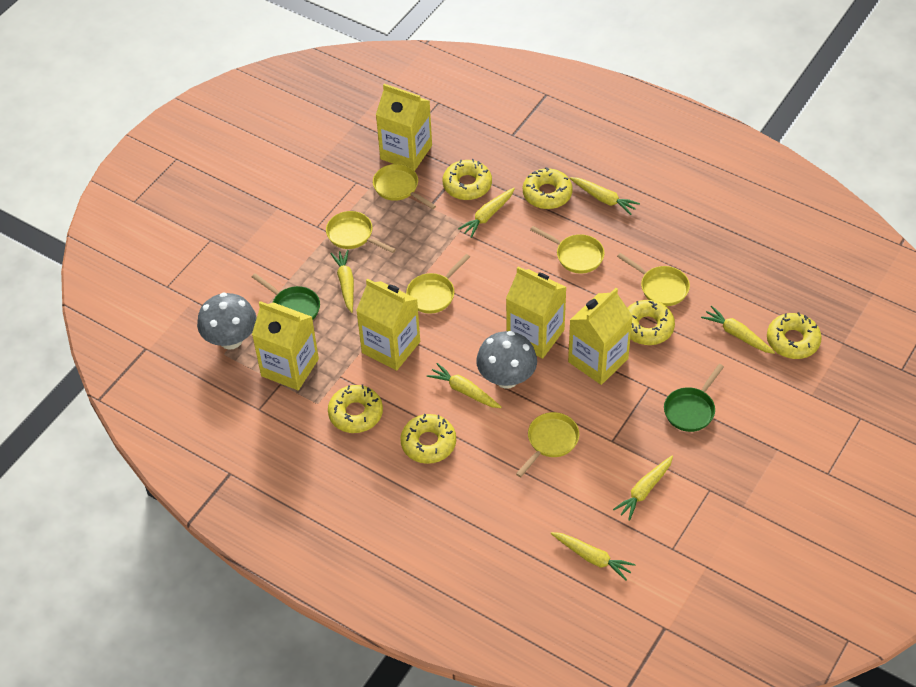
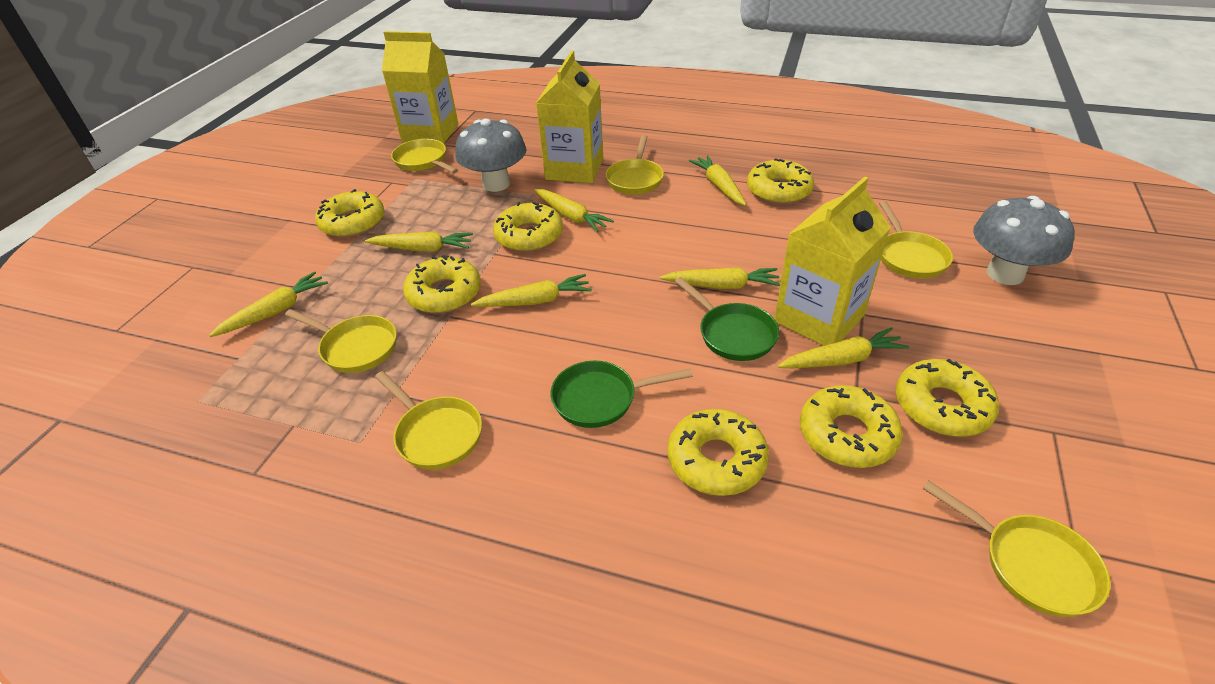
yellow carton: 5 -> 3
yellow donut: 6 -> 7

